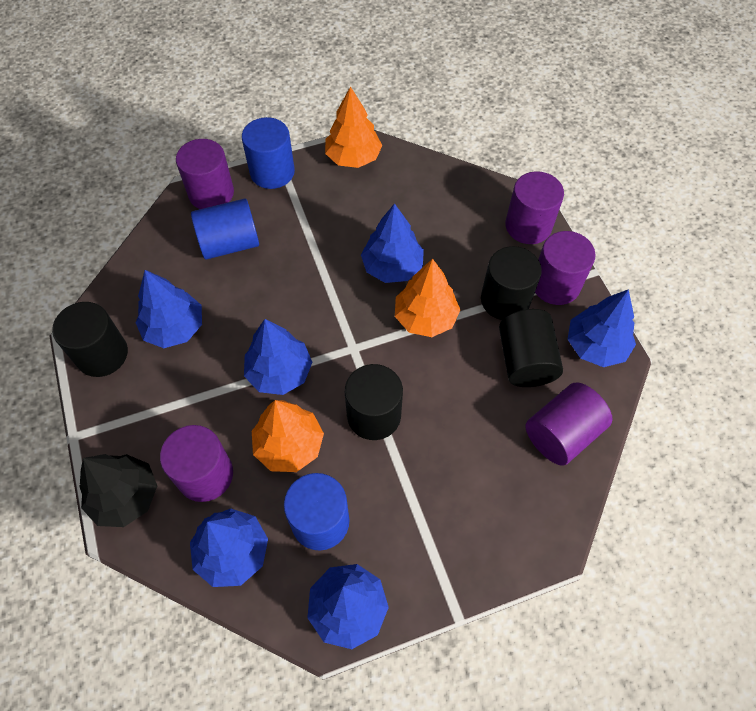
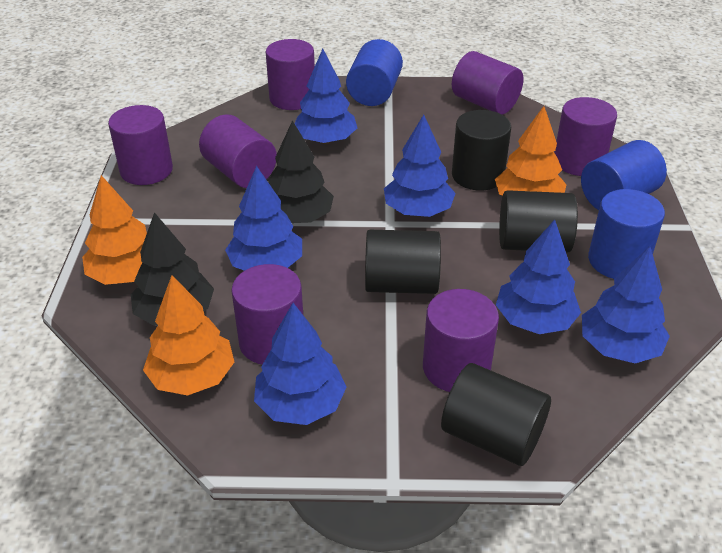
black tree: 1 -> 2
purple cylinder: 5 -> 7

